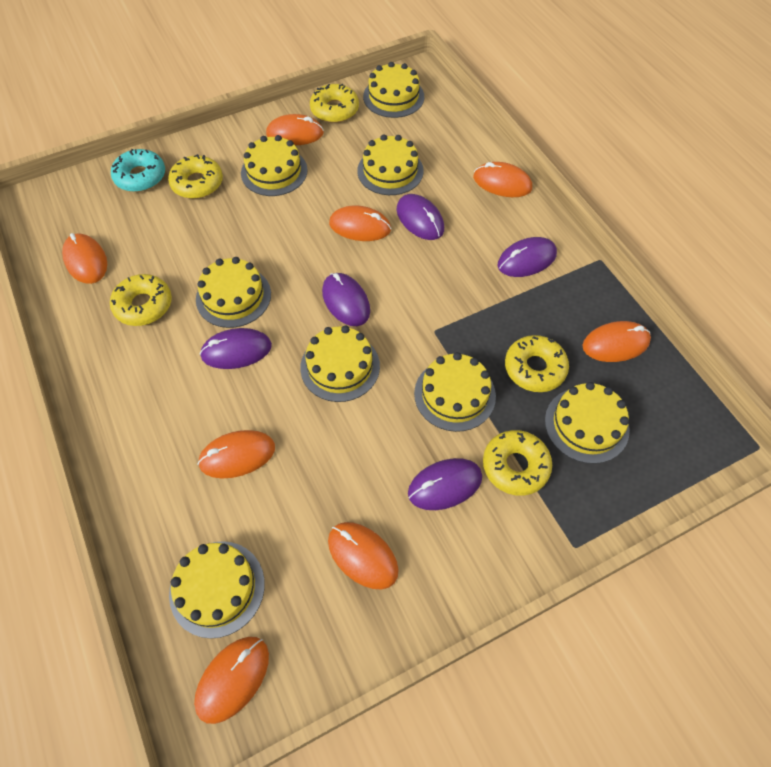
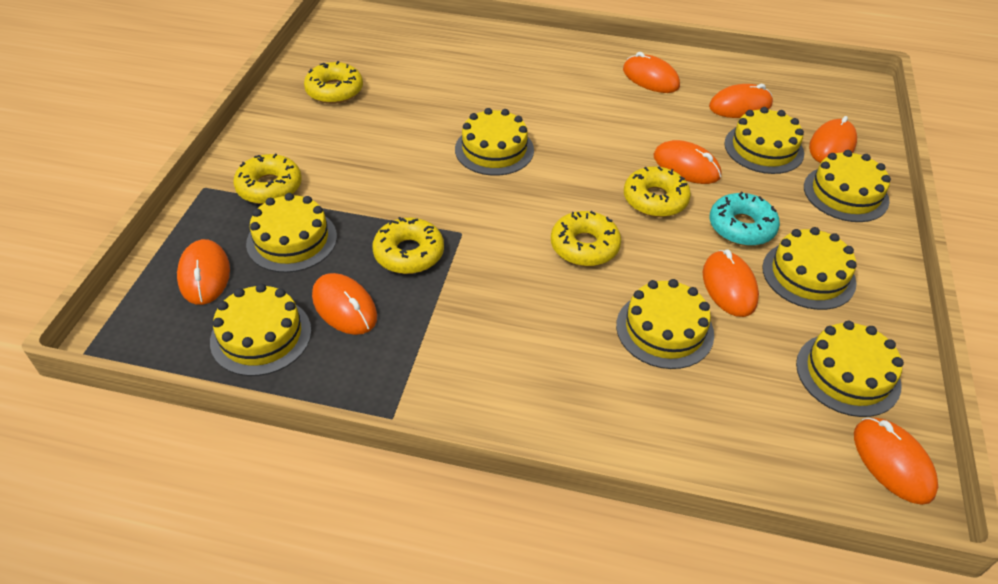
purple mouse: 5 -> 0

